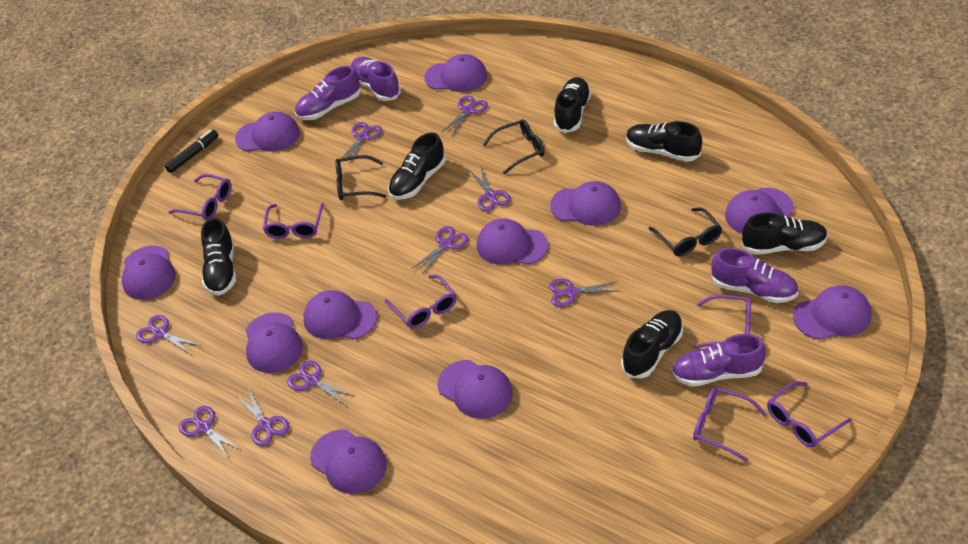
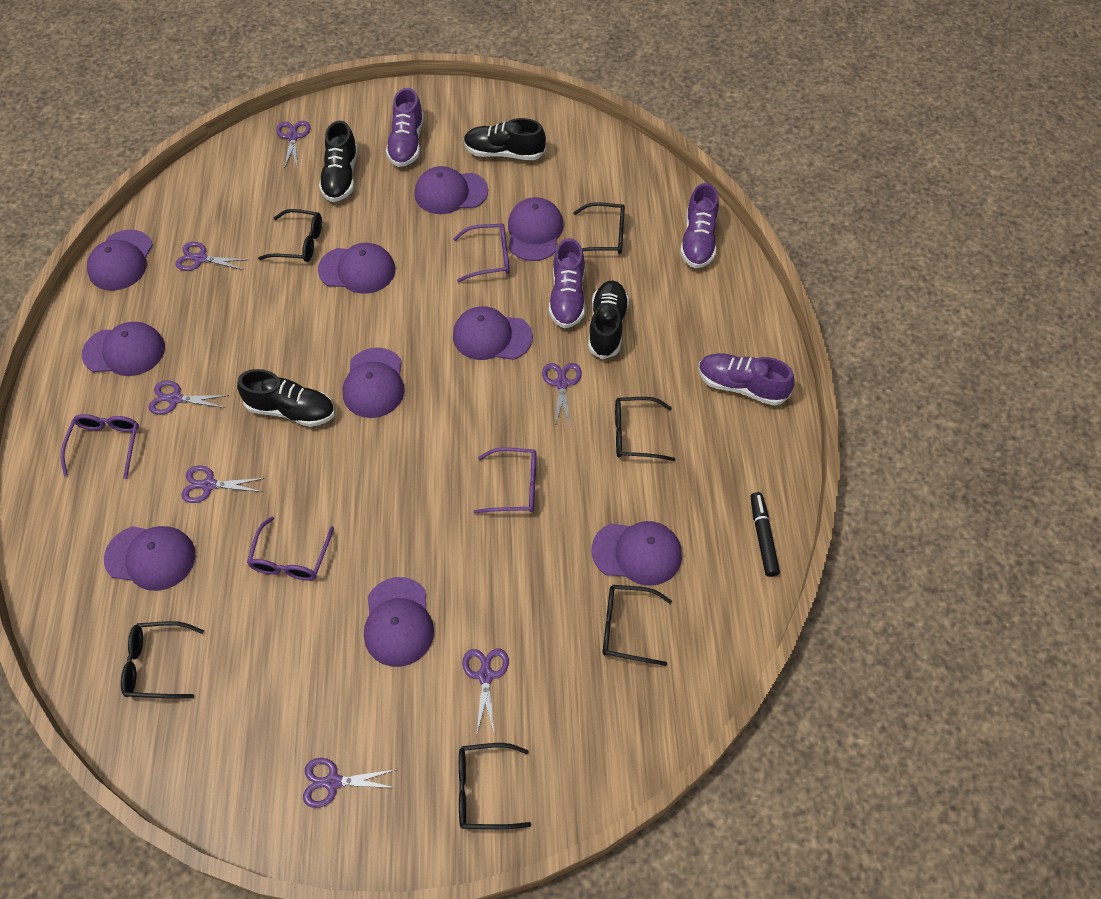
black glasses: 3 -> 6
black shoe: 6 -> 4
purple cap: 11 -> 10
purple glasses: 6 -> 4
purple scissors: 9 -> 7

